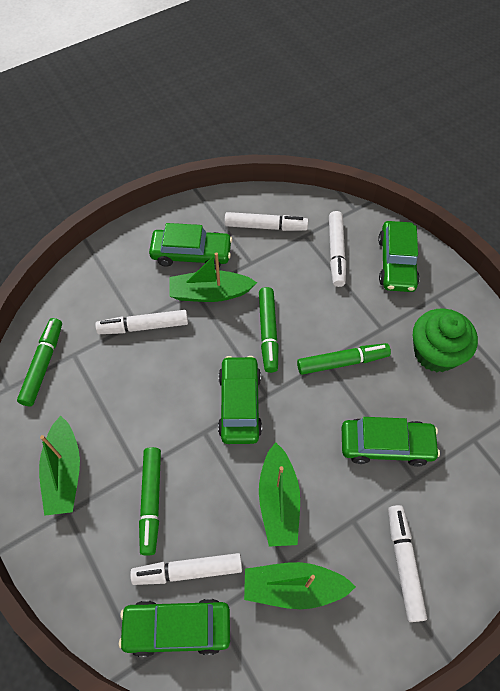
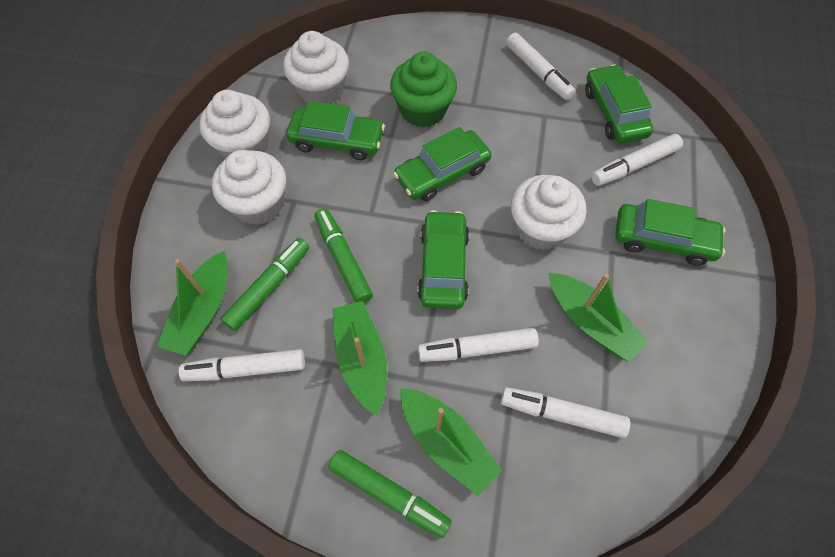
green marker: 4 -> 3
white cupcake: 0 -> 4

